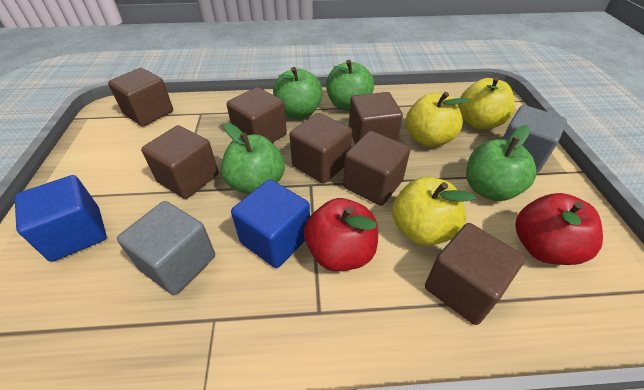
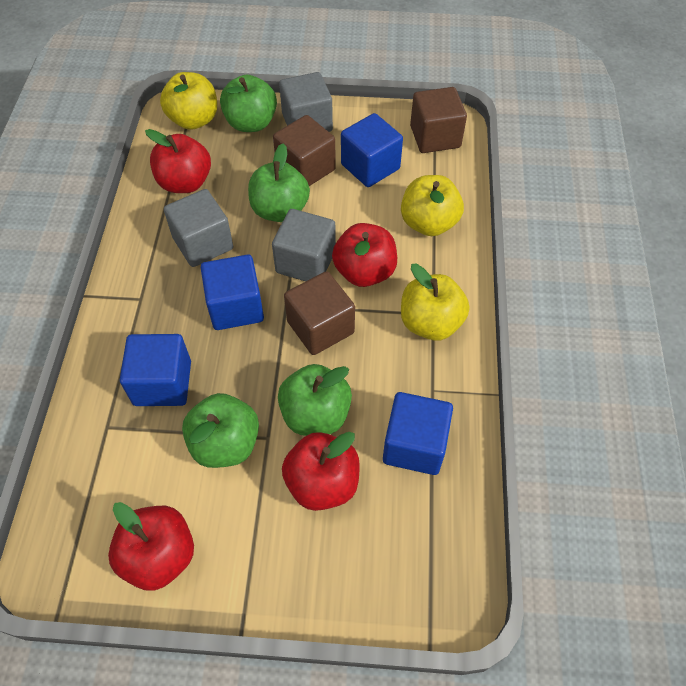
blue cube: 2 -> 4
brown cube: 7 -> 3
grey cube: 2 -> 3
red apple: 2 -> 4

